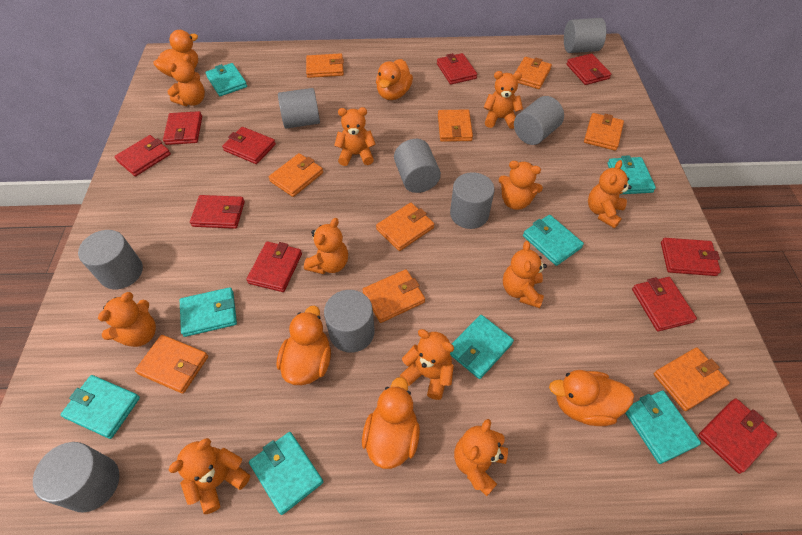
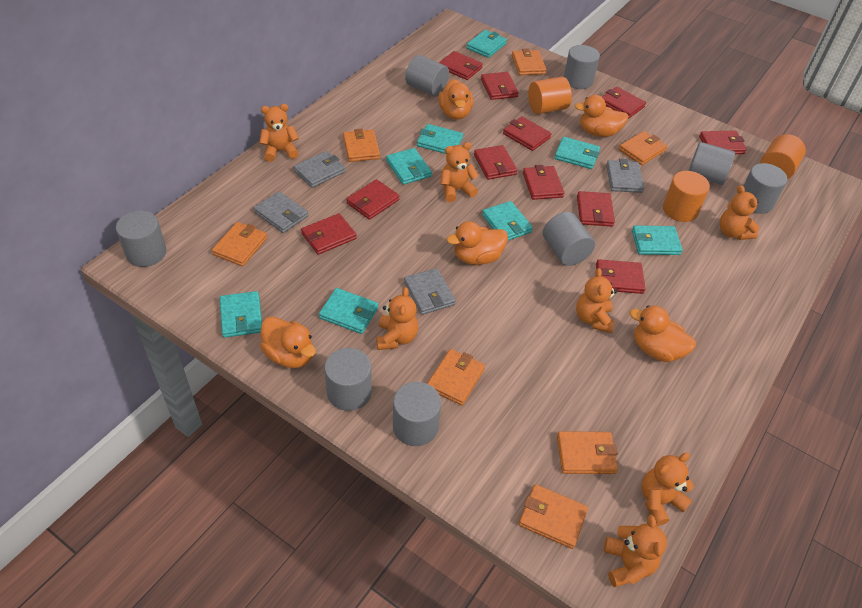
grey wallet: 0 -> 4
orange cylinder: 0 -> 3
orange teddy bear: 11 -> 7
orange wallet: 9 -> 7
red wallet: 10 -> 11

